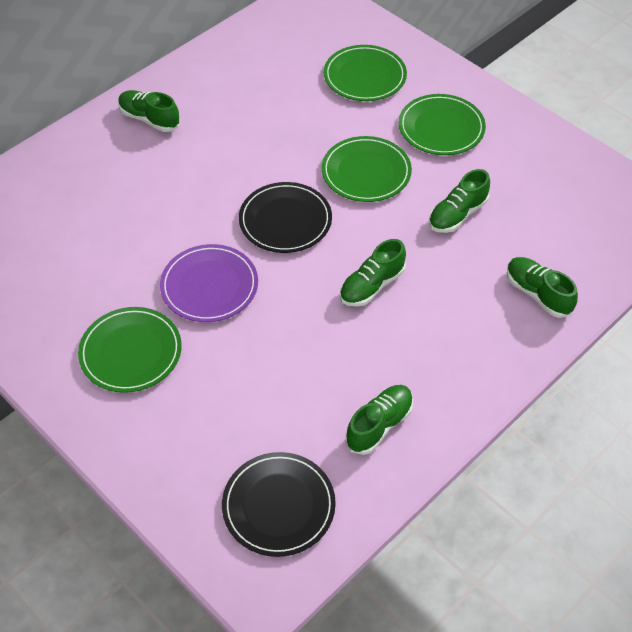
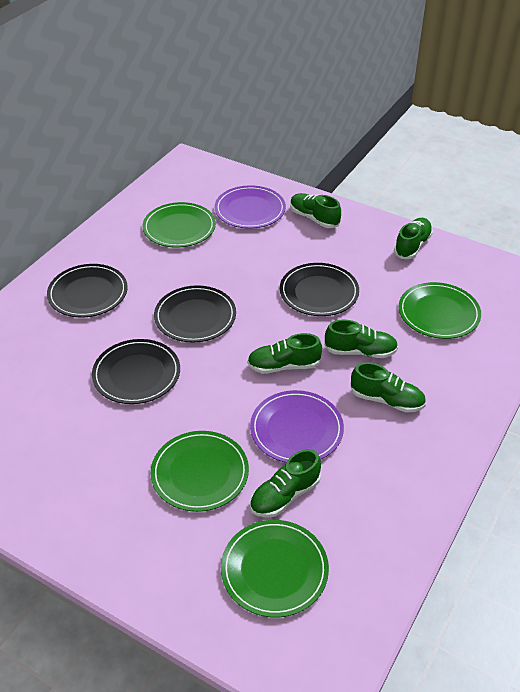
black plate: 2 -> 4
green shoe: 5 -> 6
purple plate: 1 -> 2

